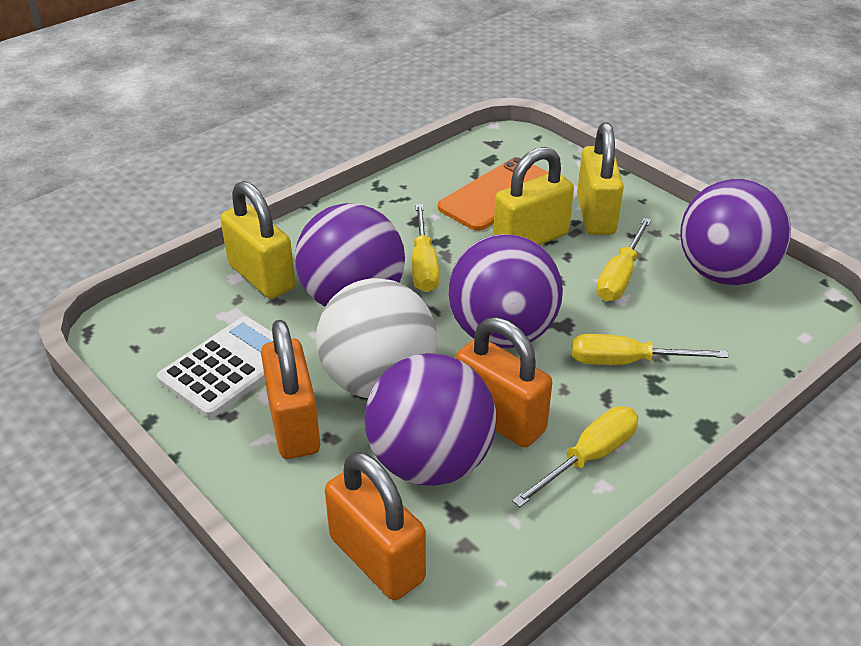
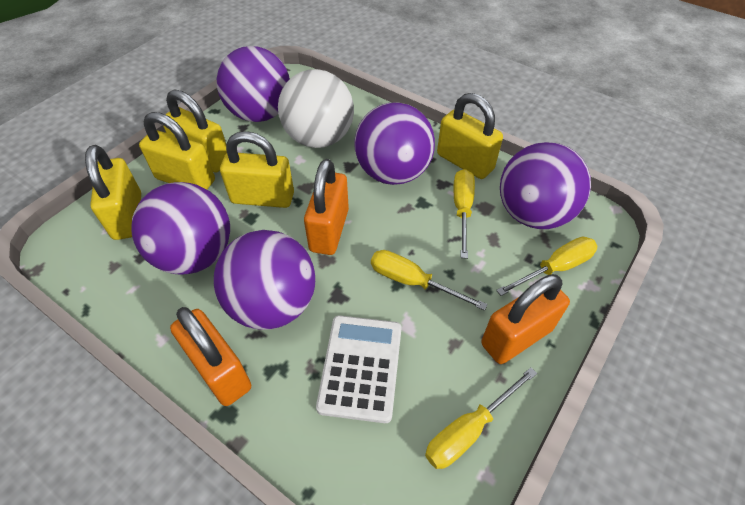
orange phone: 1 -> 0
purple ball: 4 -> 5
yellow padlock: 3 -> 5

